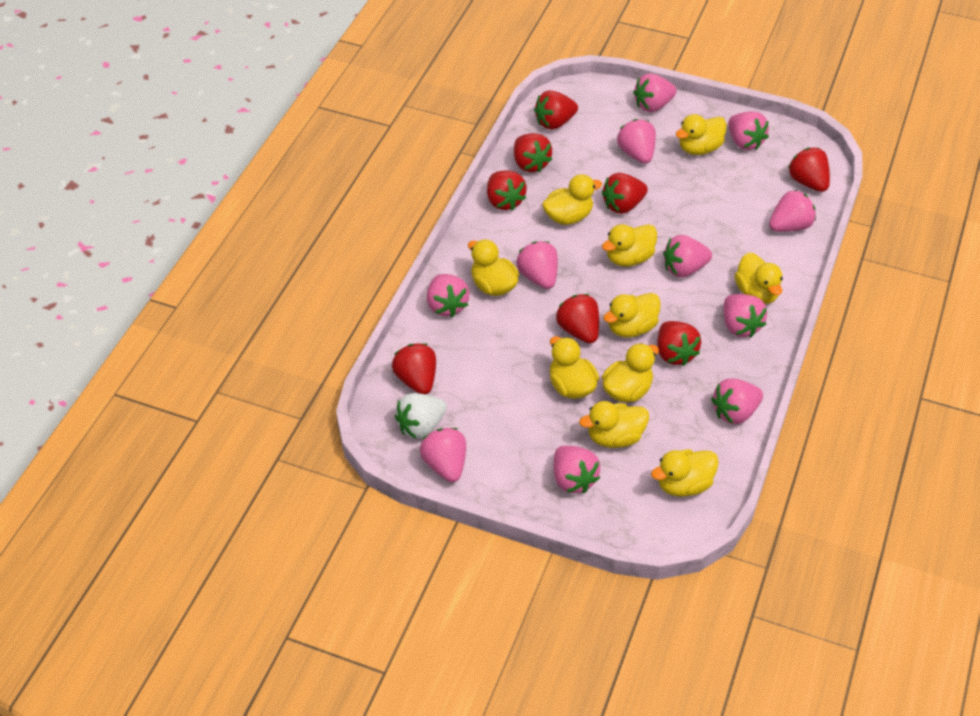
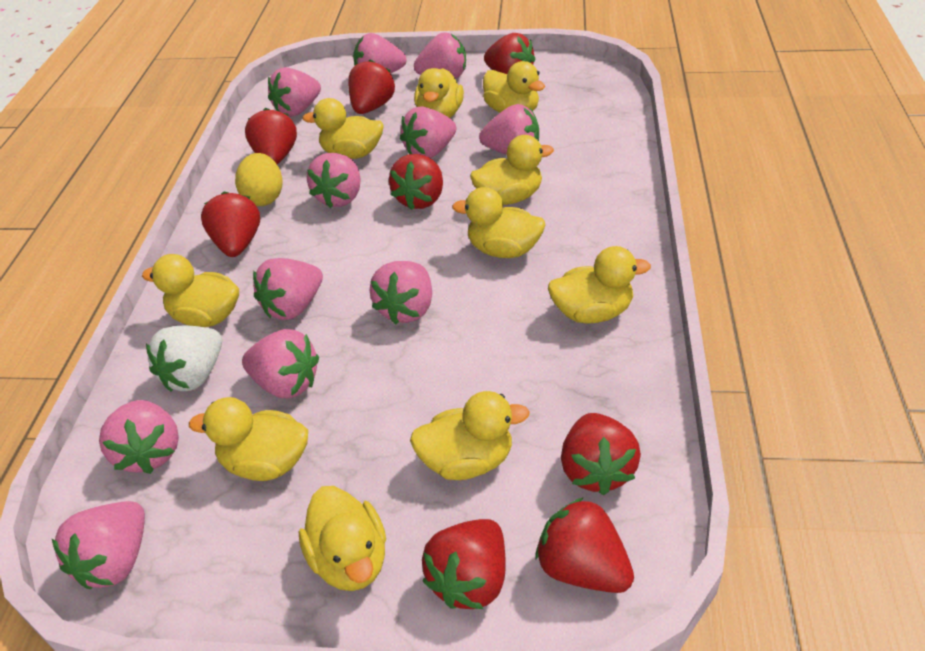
yellow egg: 0 -> 1

